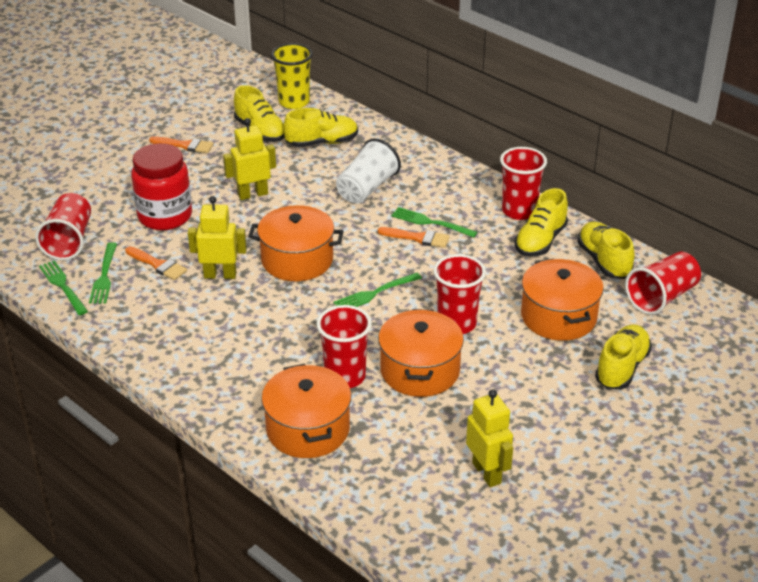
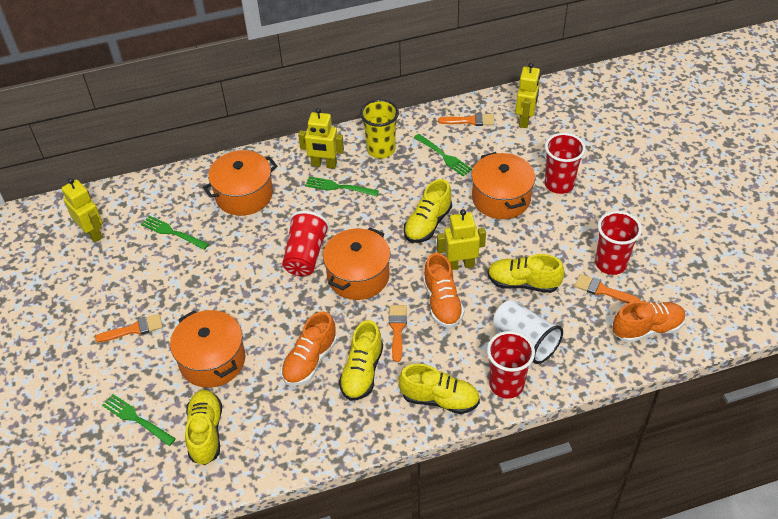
orange brush: 3 -> 4
orange shoe: 0 -> 3
red cup: 5 -> 4
red jar: 1 -> 0
yellow robot: 3 -> 4

